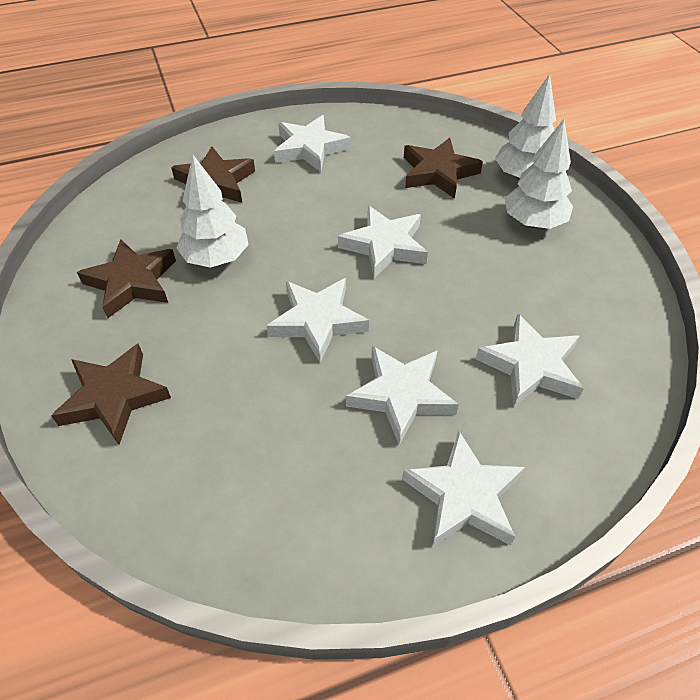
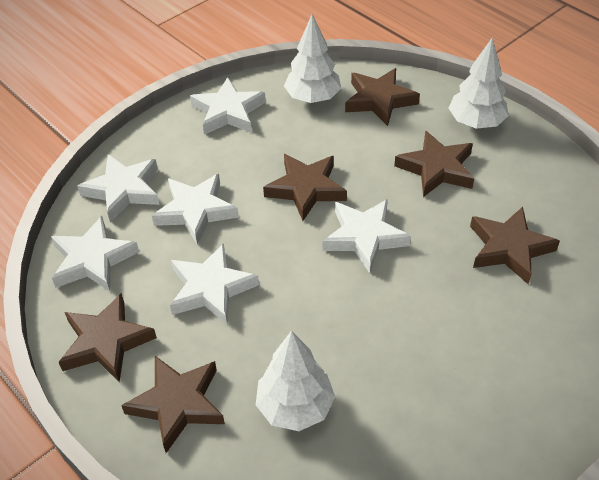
brown star: 4 -> 6

